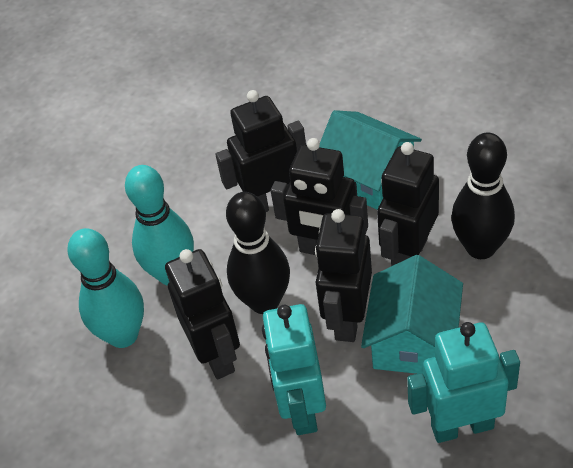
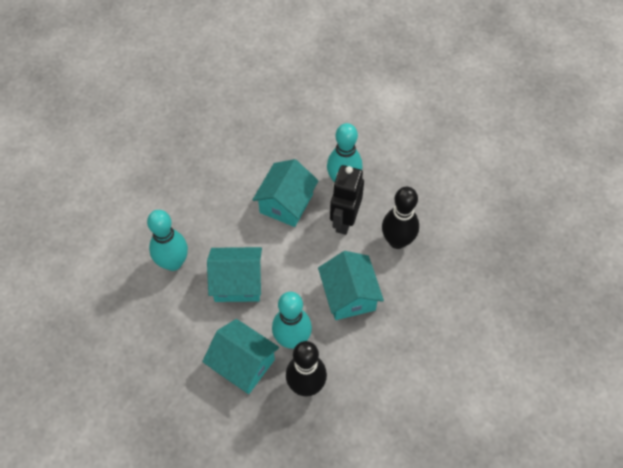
black robot: 5 -> 1
turquoise bowling pin: 2 -> 3
turquoise house: 2 -> 4
turquoise robot: 2 -> 0

